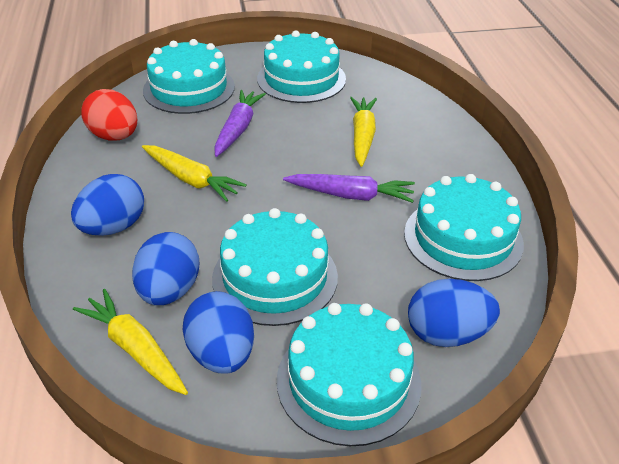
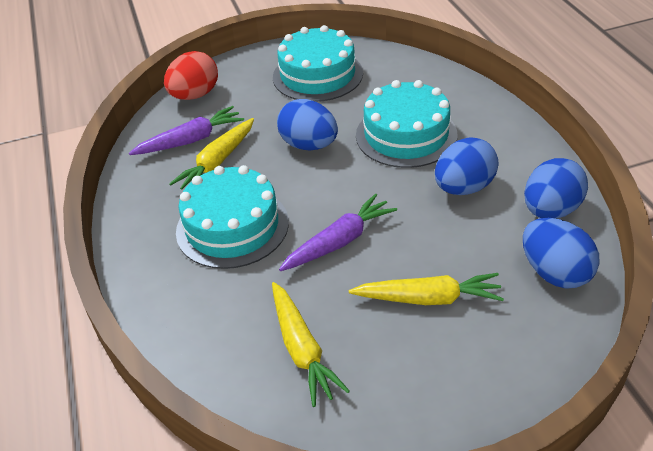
turquoise cake: 5 -> 3

